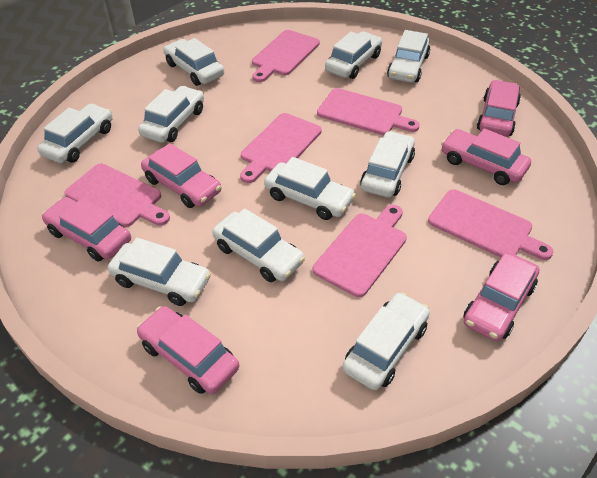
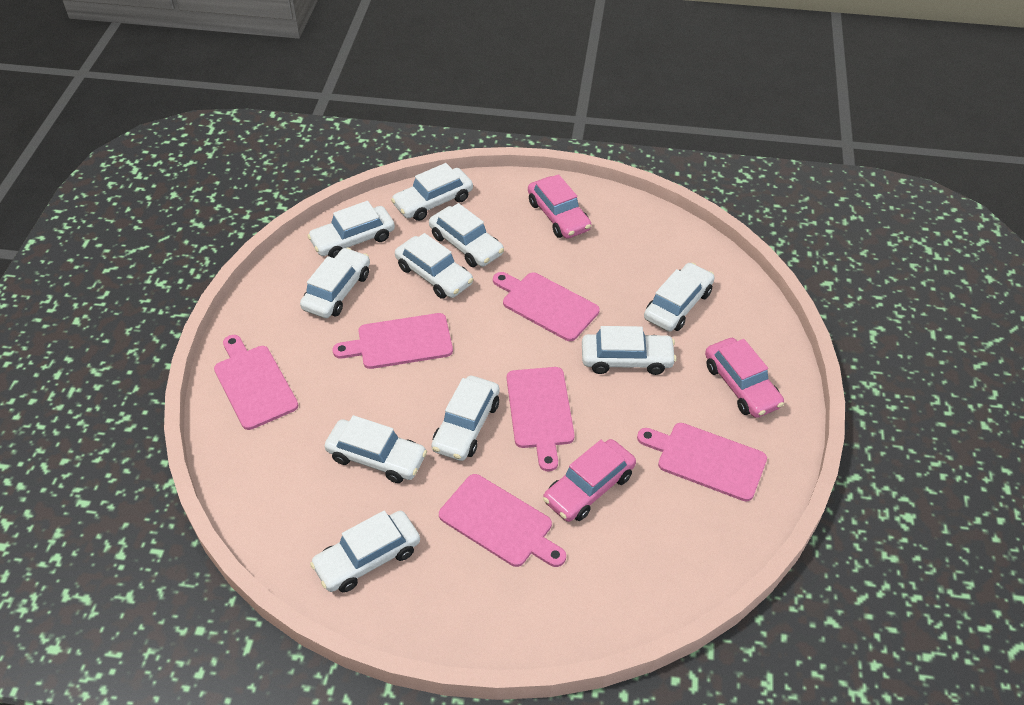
pink car: 6 -> 3

